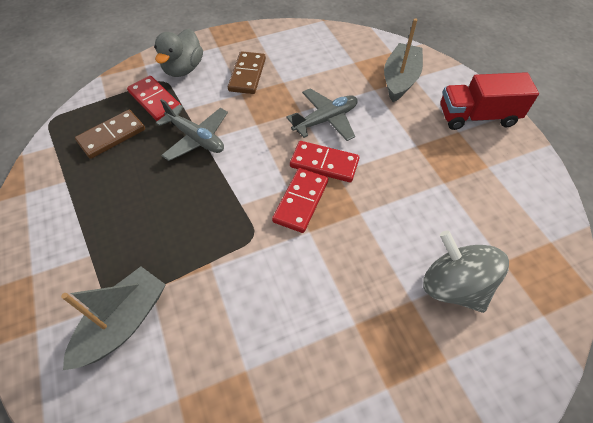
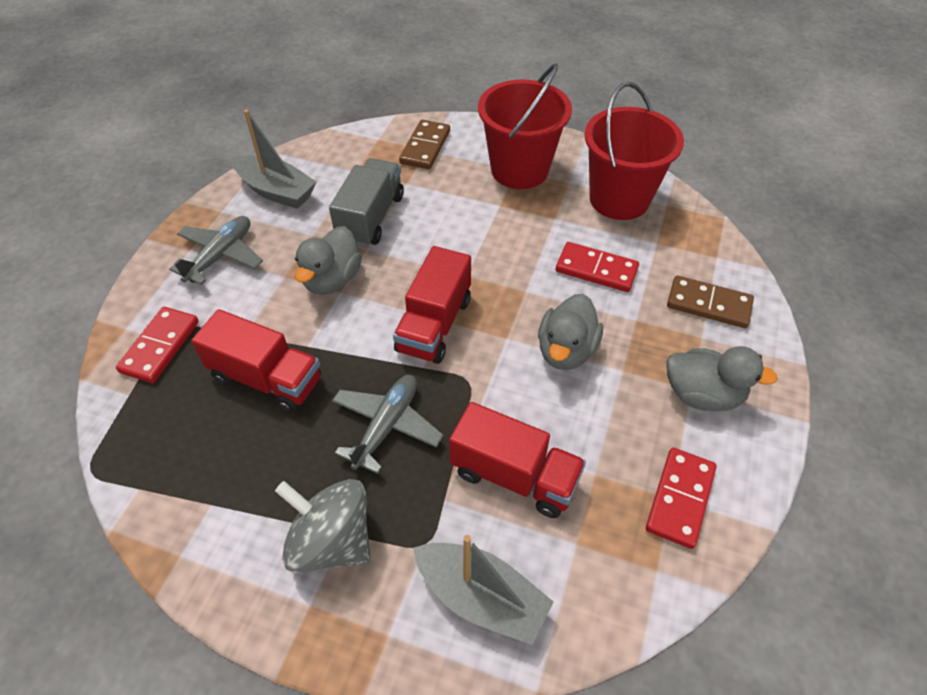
grey duck: 1 -> 3
grey truck: 0 -> 1
red bucket: 0 -> 2
red truck: 1 -> 3

